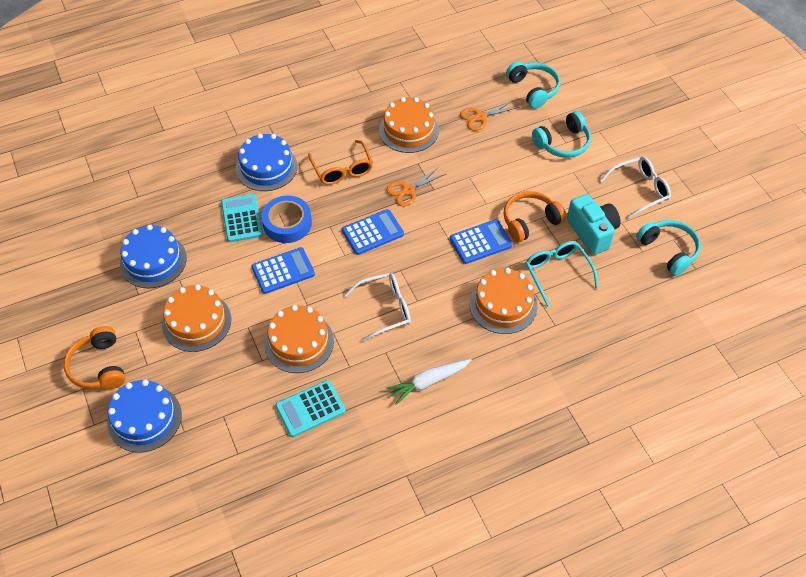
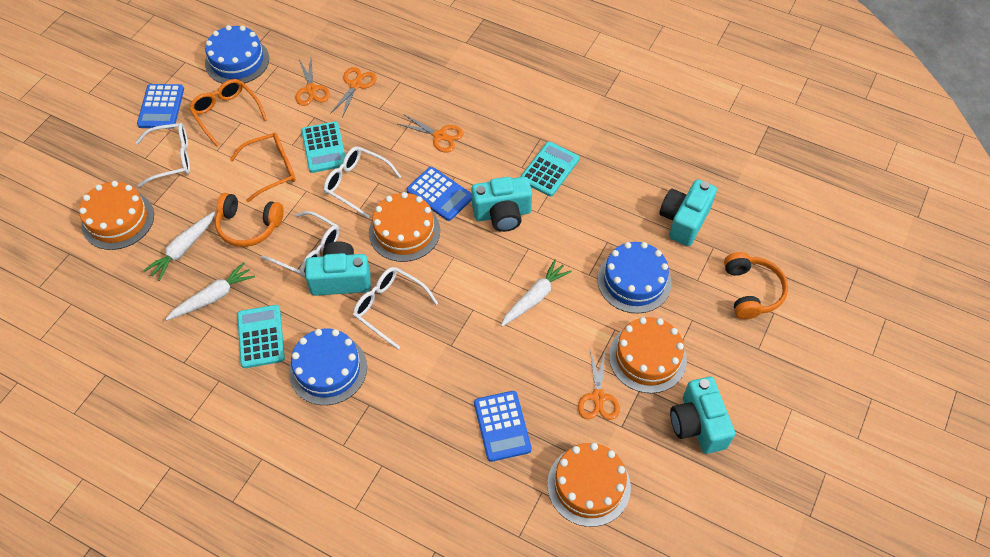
blue tape: 1 -> 0
orange glasses: 1 -> 2
orange scissors: 2 -> 4
turquoise calculator: 2 -> 3
turquoise camera: 1 -> 4
turquoise glasses: 1 -> 0
turquoise headphones: 3 -> 0
white carrot: 1 -> 3
white glasses: 2 -> 4

